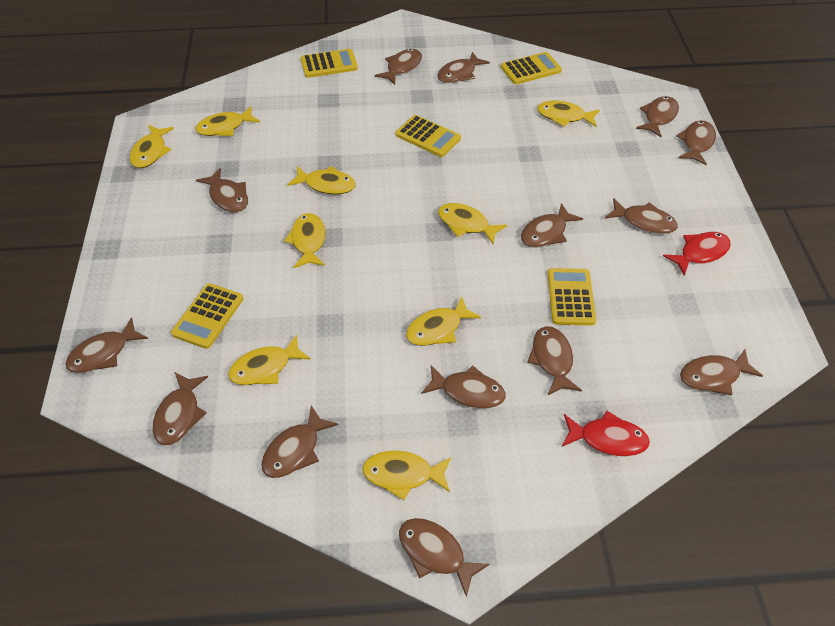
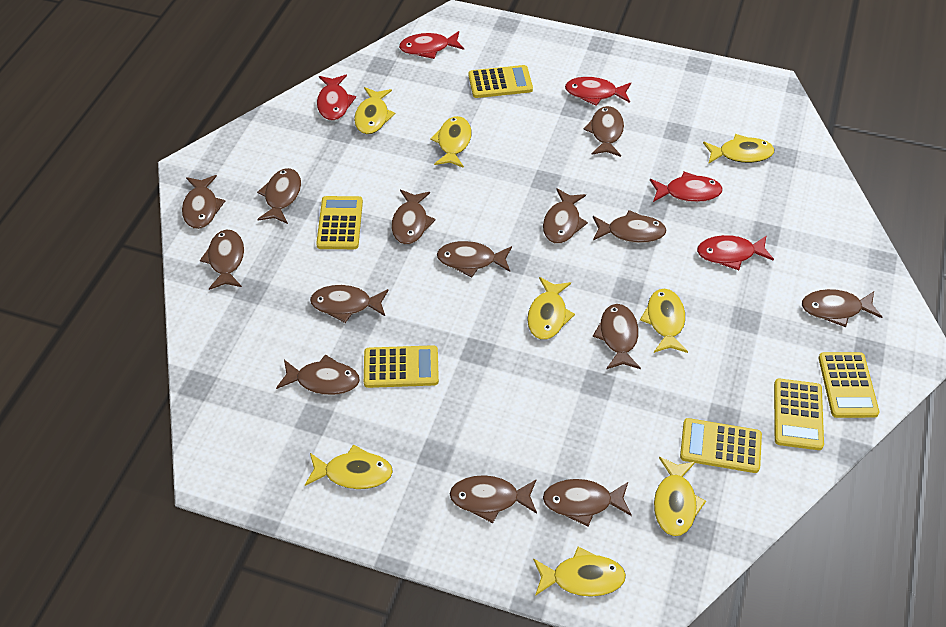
red fish: 2 -> 5
yellow calculator: 5 -> 6
yellow fish: 9 -> 8

